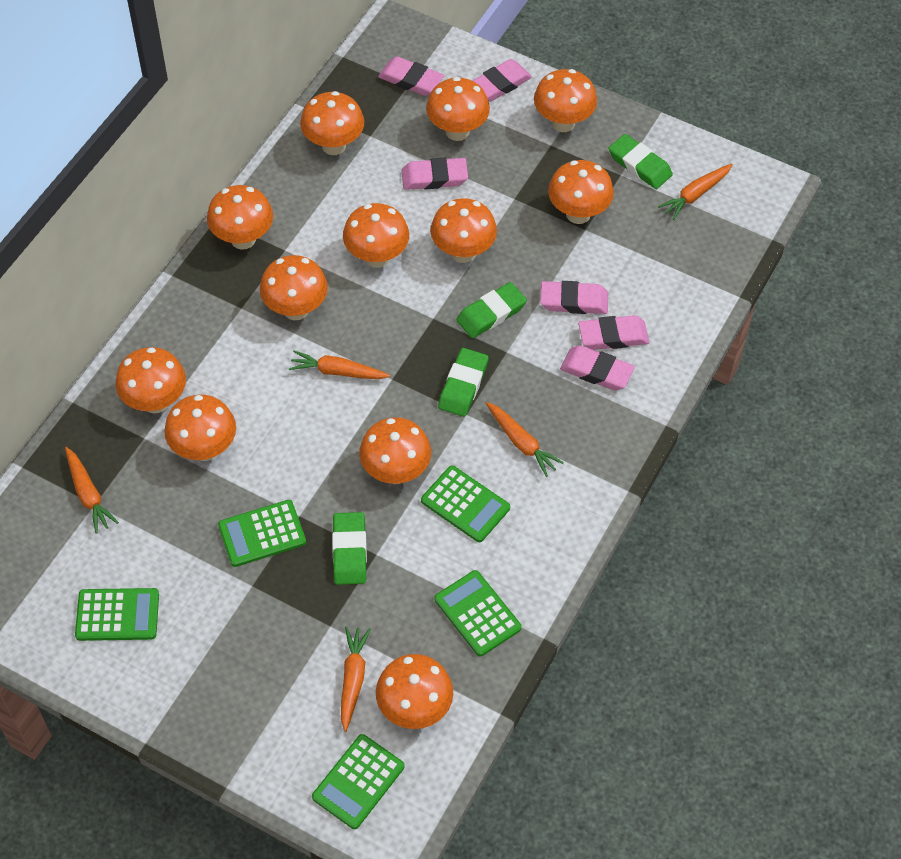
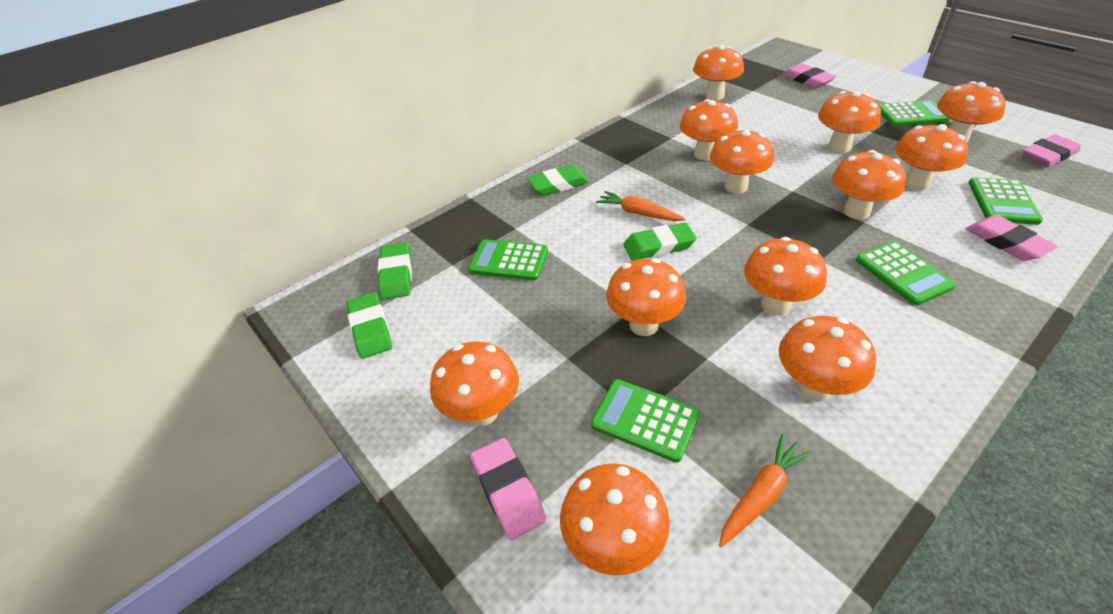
orange carrot: 5 -> 2
pink eraser: 6 -> 4

